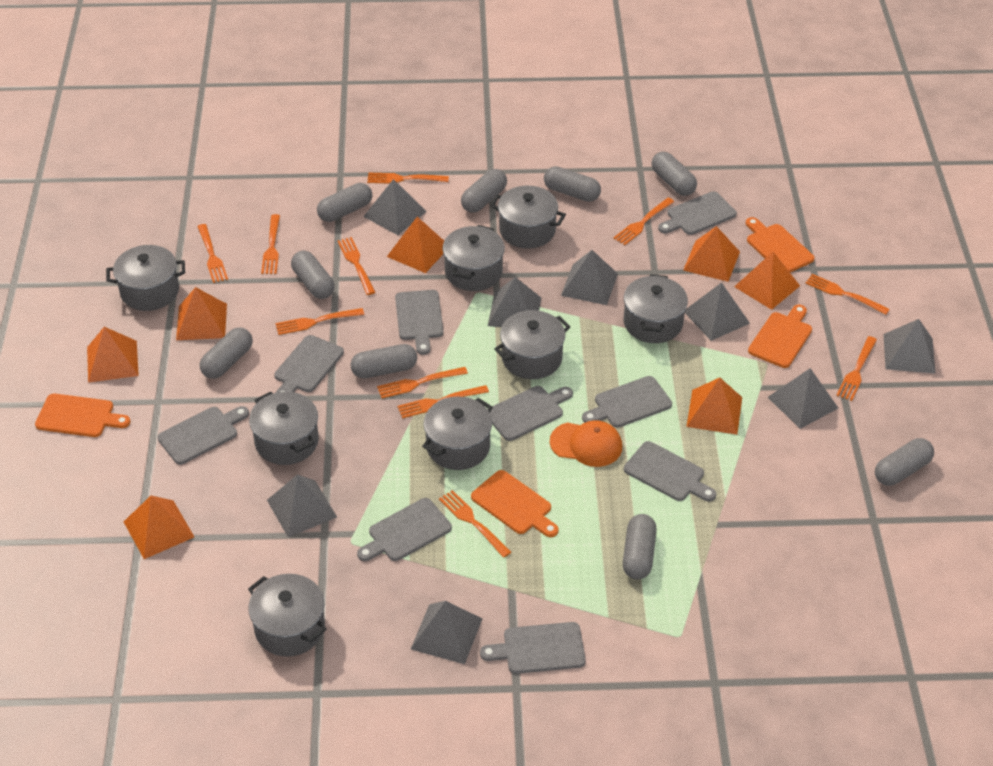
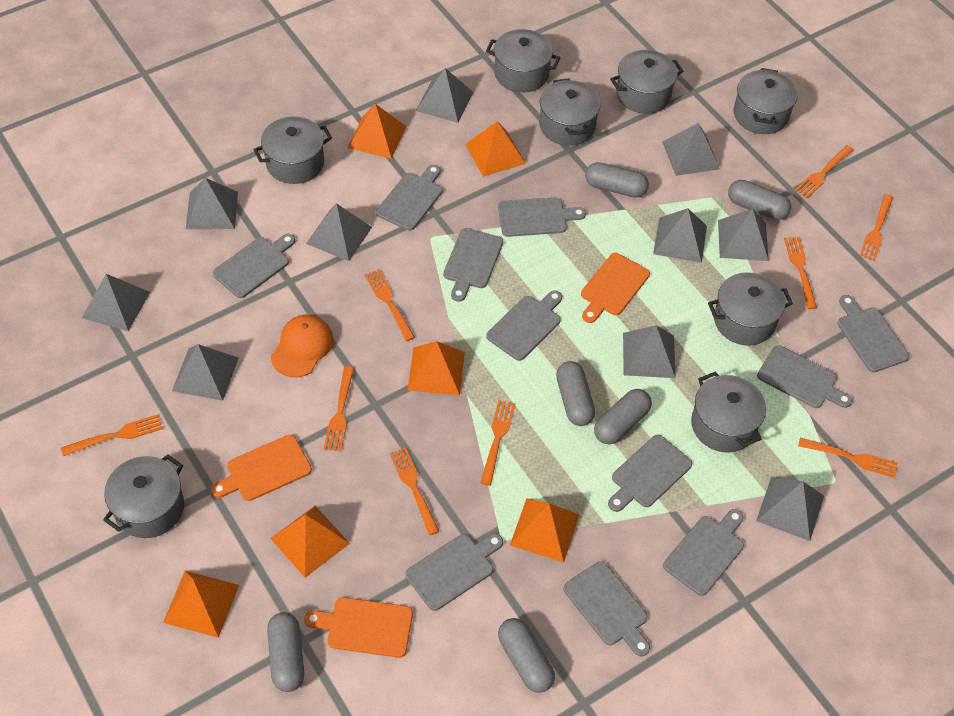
grey capsule: 9 -> 6
grey cutting board: 9 -> 11
grey pyramid: 8 -> 10
orange cutting board: 4 -> 3
orange fork: 11 -> 9
orange pyramid: 7 -> 6

